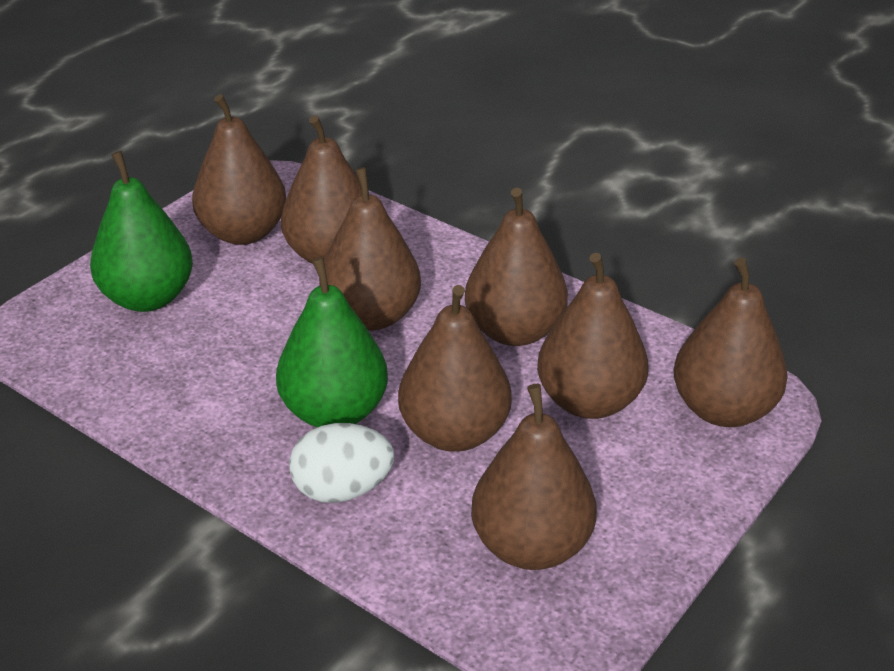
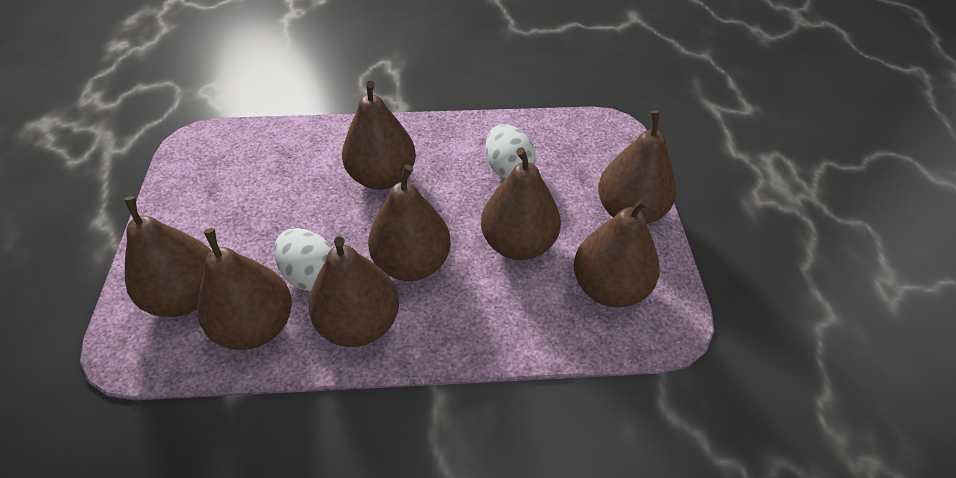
green pear: 2 -> 0
white egg: 1 -> 2

